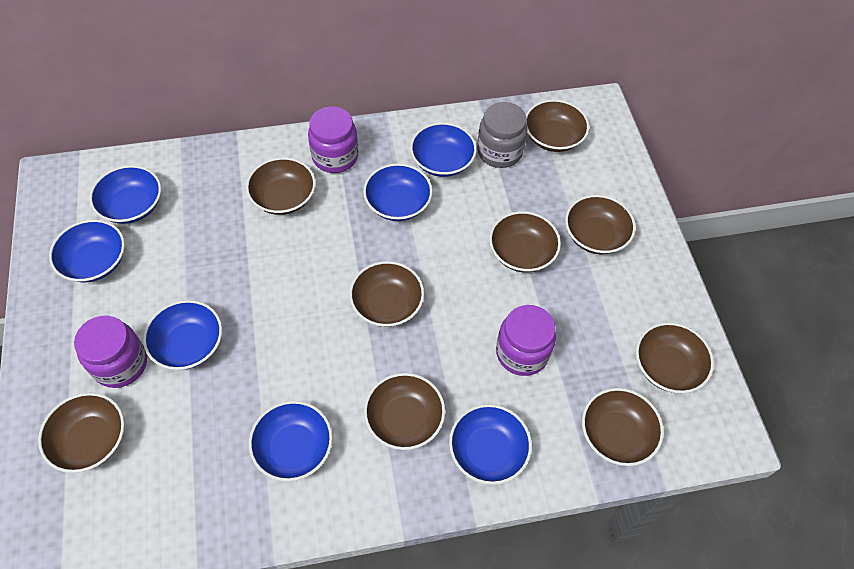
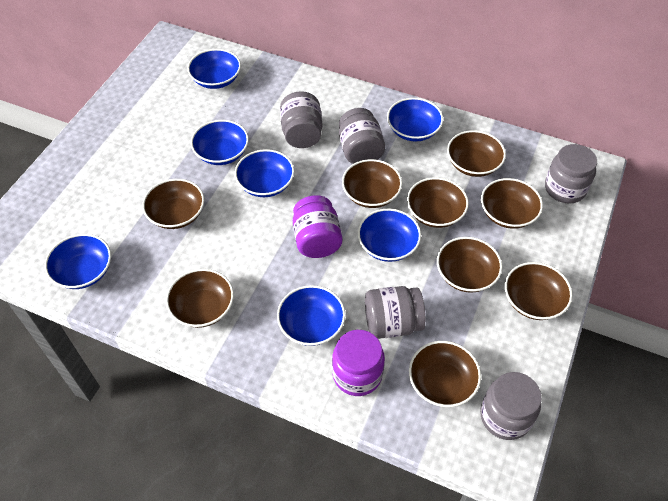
grey jar: 1 -> 5
purple jar: 3 -> 2

